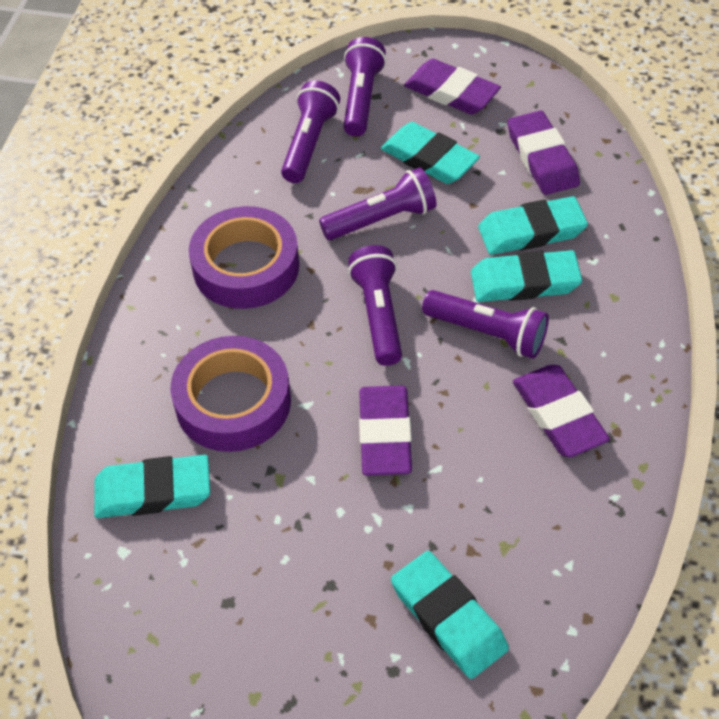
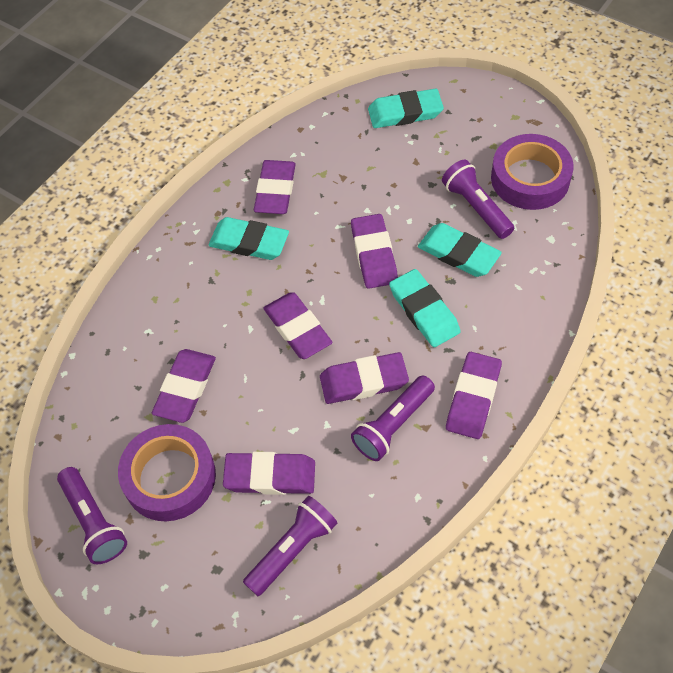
purple eraser: 4 -> 7
purple flashlight: 5 -> 4
turquoise eraser: 5 -> 4

